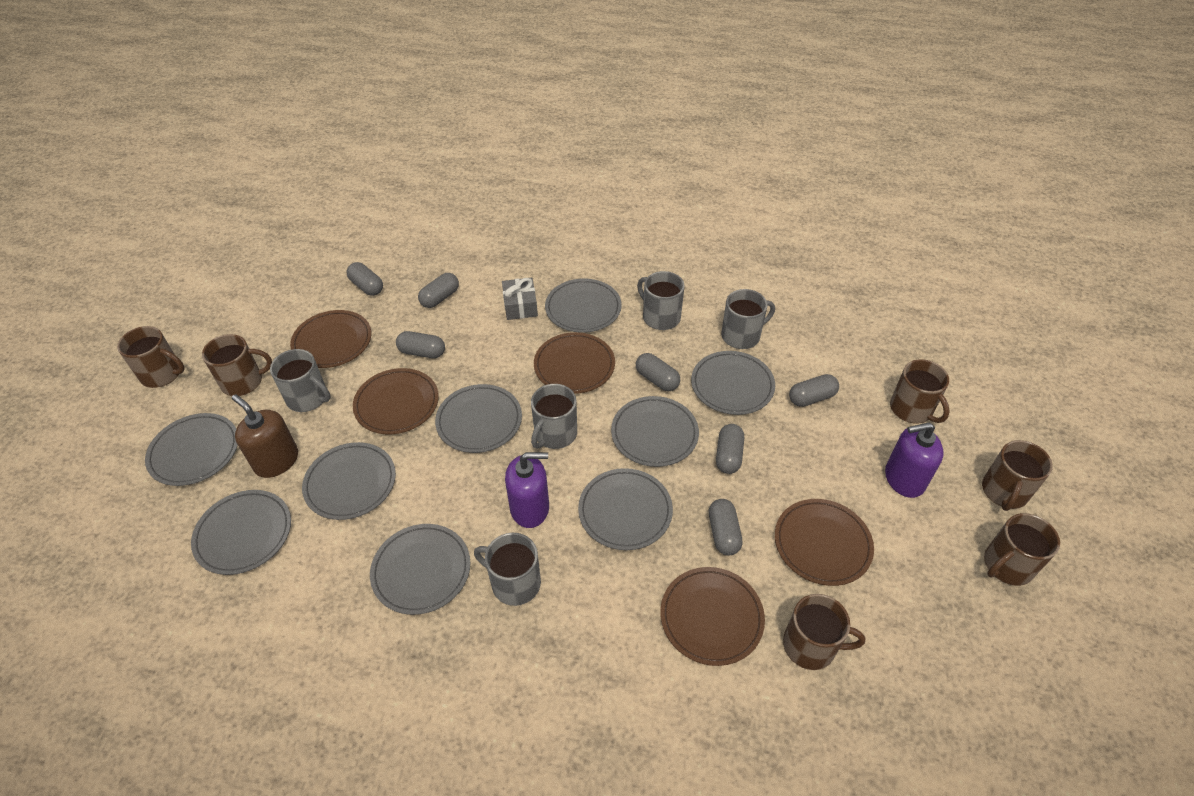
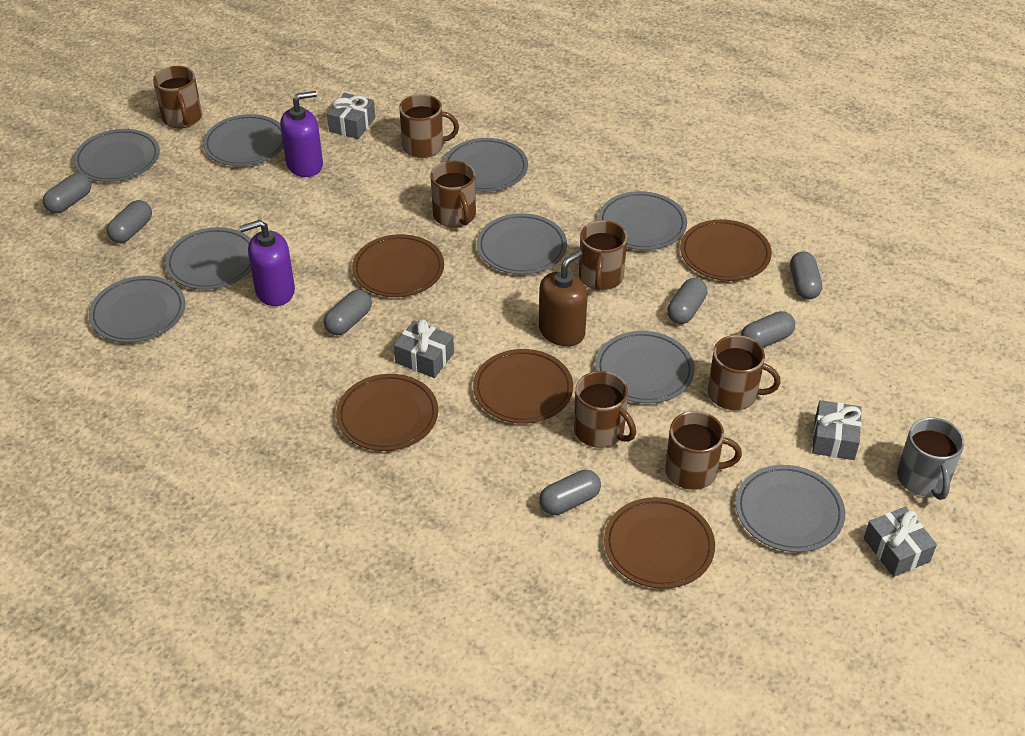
brown mug: 6 -> 7
grey gift: 1 -> 4
grey mug: 5 -> 1

